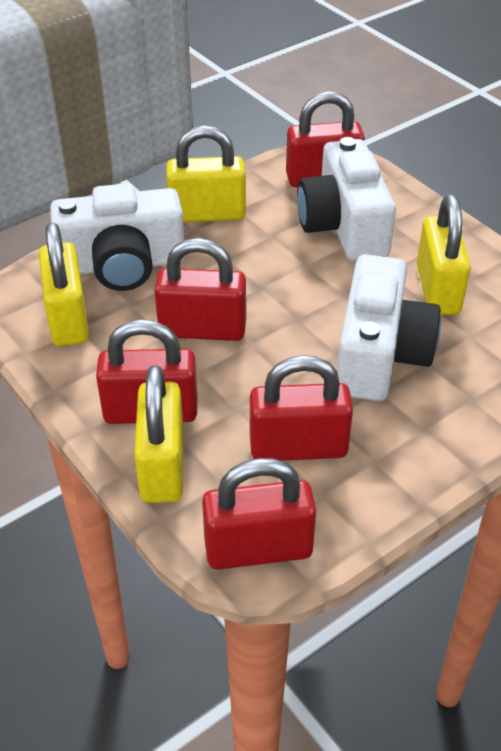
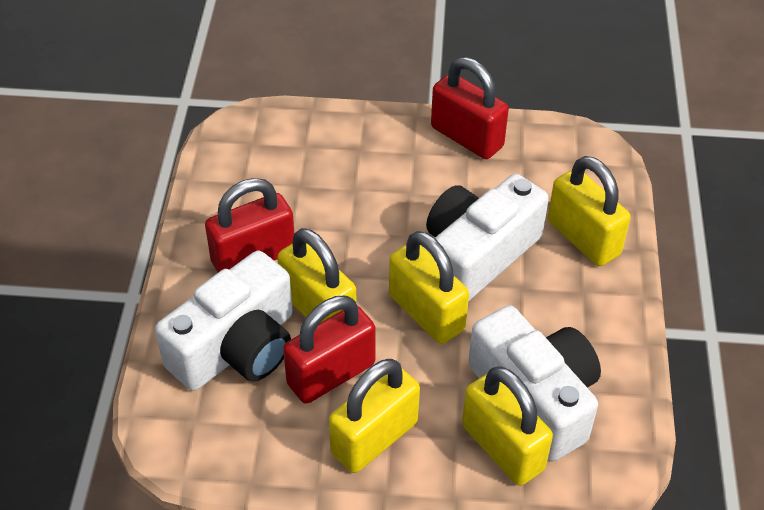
red padlock: 5 -> 3
yellow padlock: 4 -> 5

